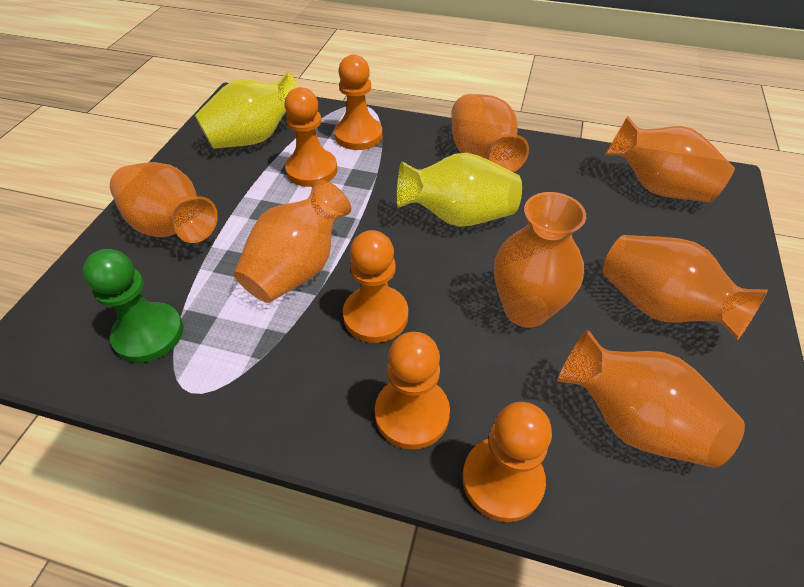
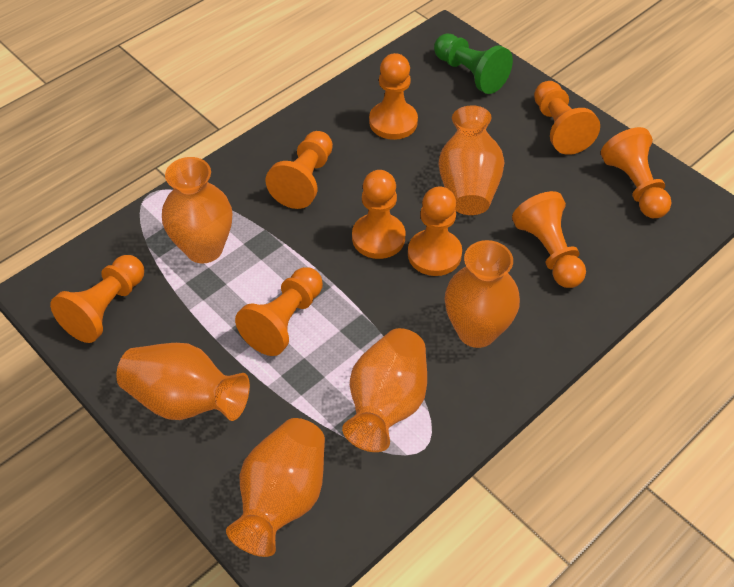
orange pawn: 5 -> 9
orange vase: 7 -> 6
yellow vase: 2 -> 0

